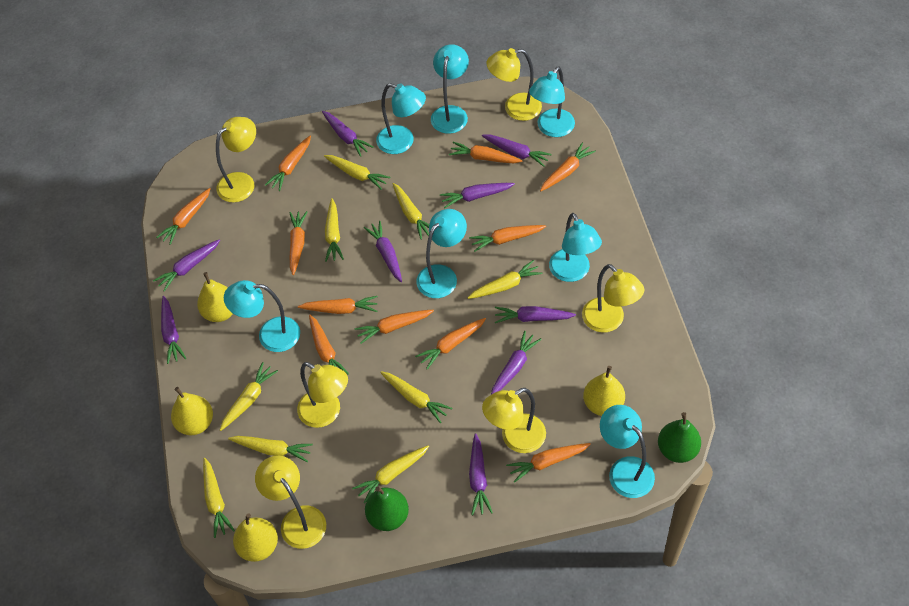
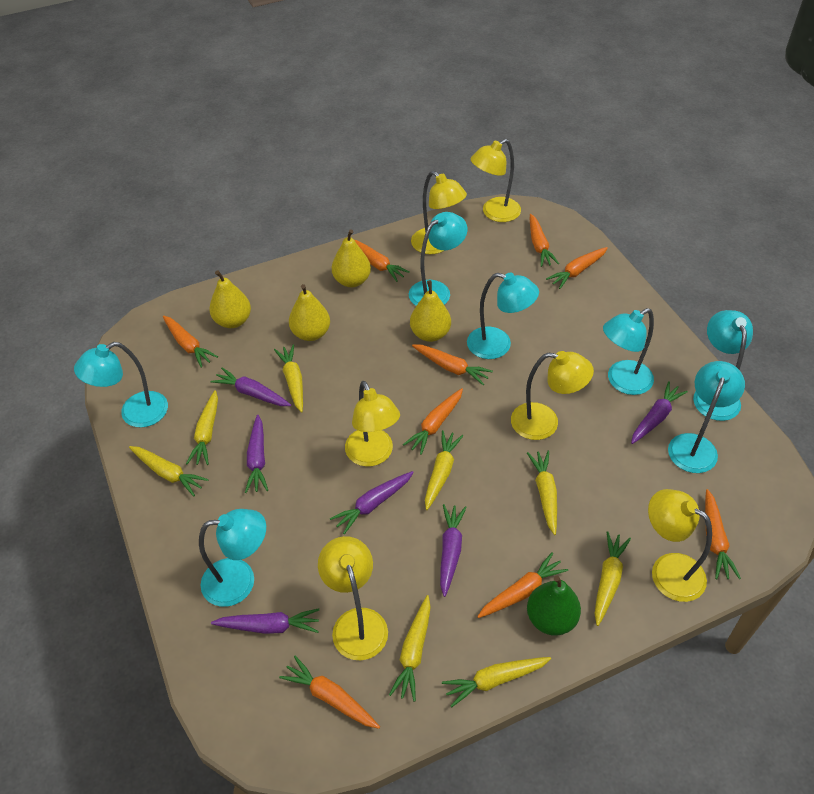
green pear: 2 -> 1
orange carrot: 11 -> 9
purple carrot: 9 -> 6
yellow carrot: 9 -> 8

